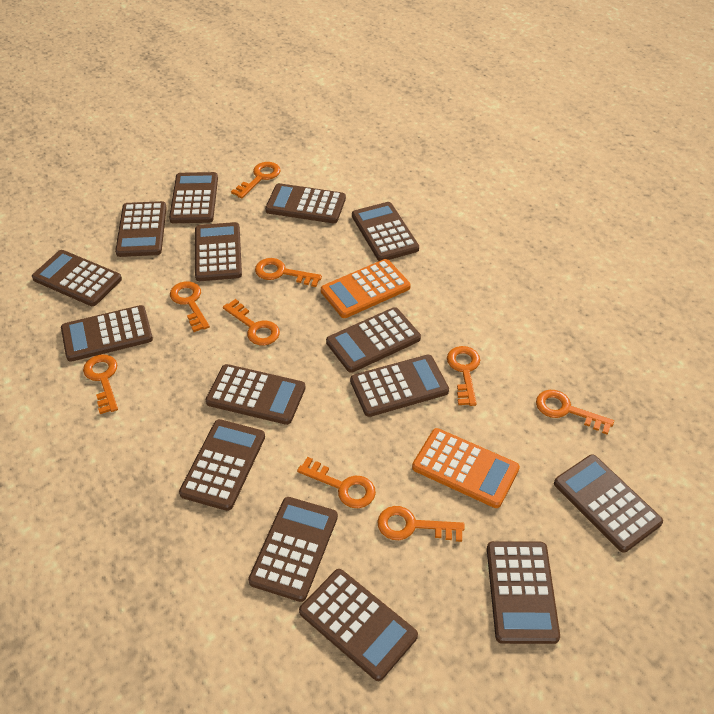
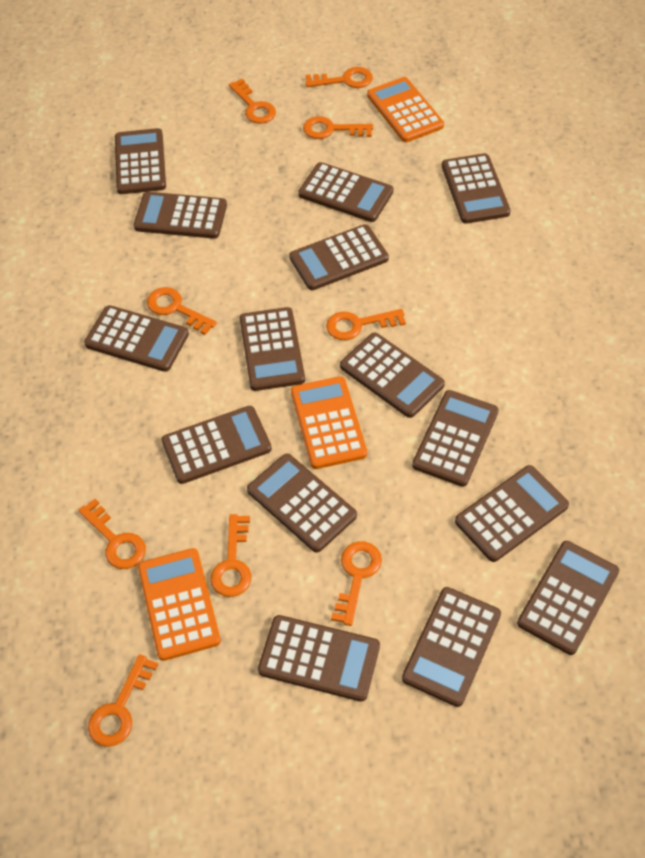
orange calculator: 2 -> 3

